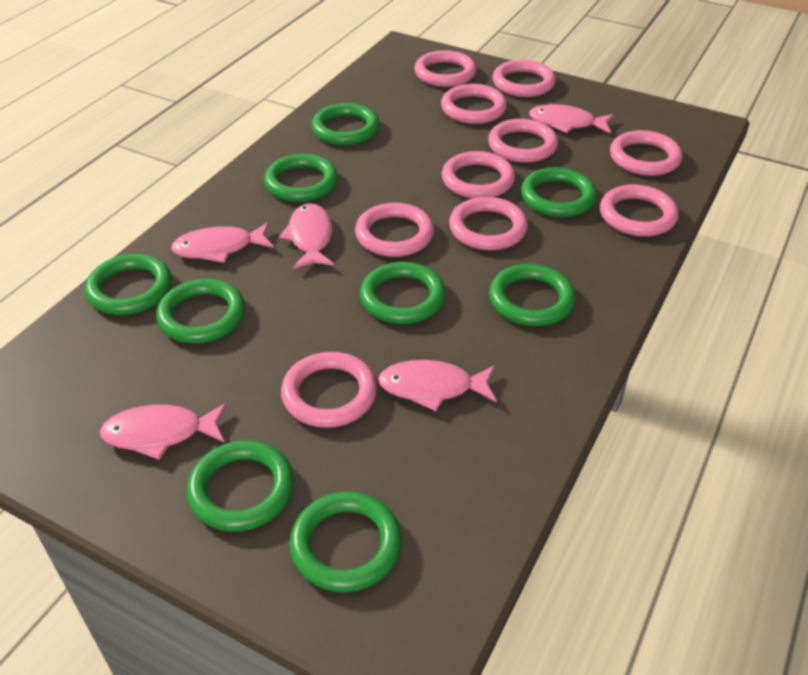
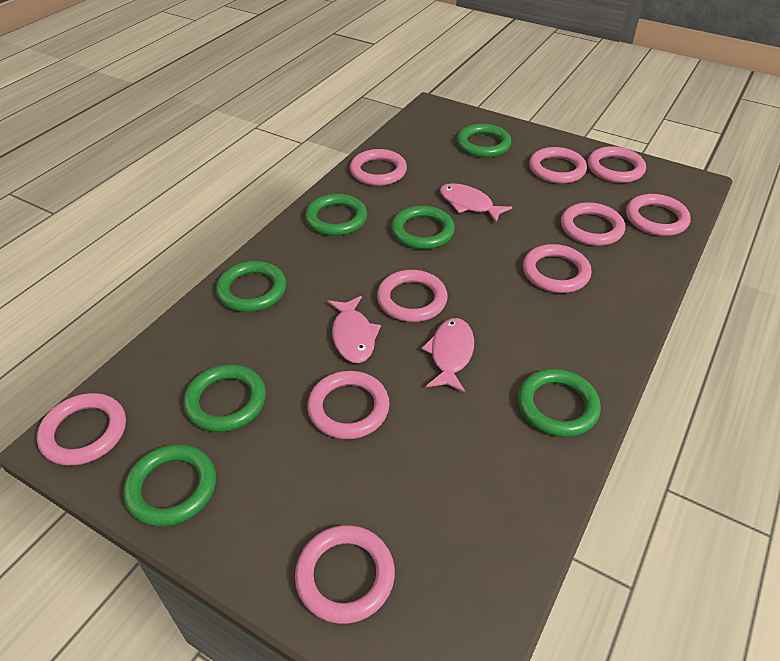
green ring: 9 -> 7
pink fish: 5 -> 3

